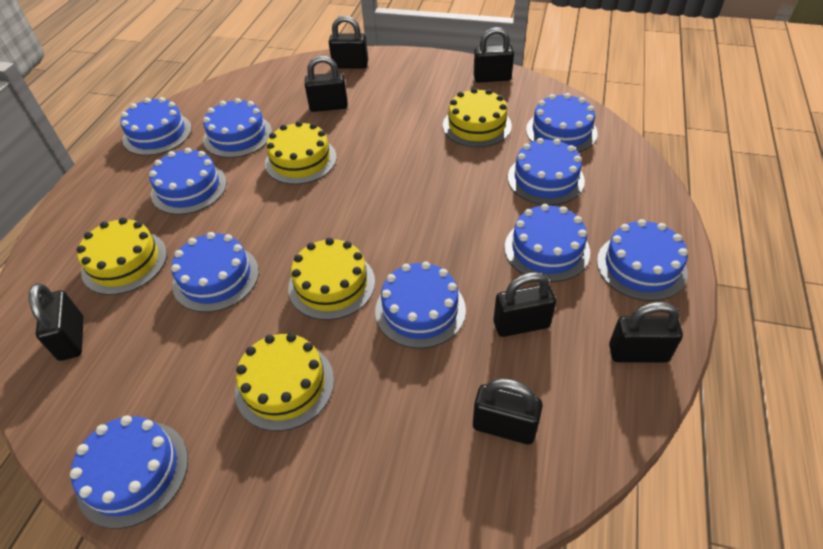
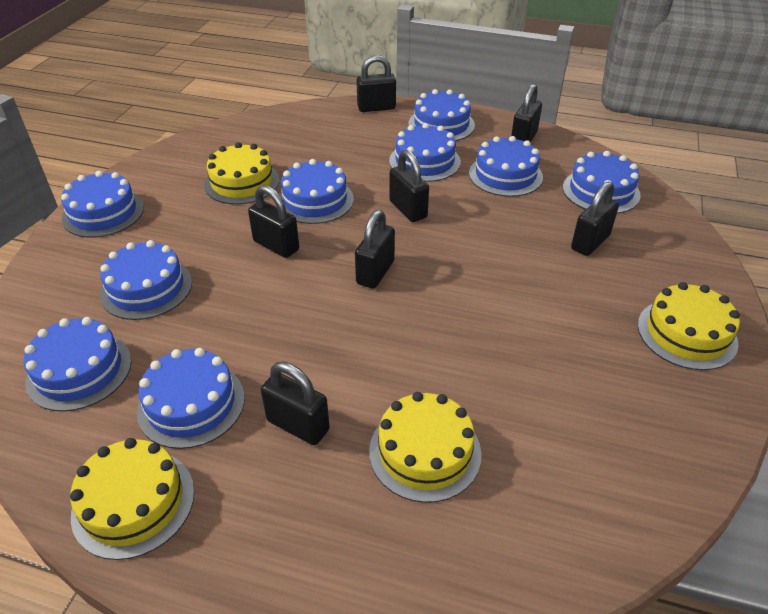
blue cake: 10 -> 9
yellow cake: 5 -> 4

